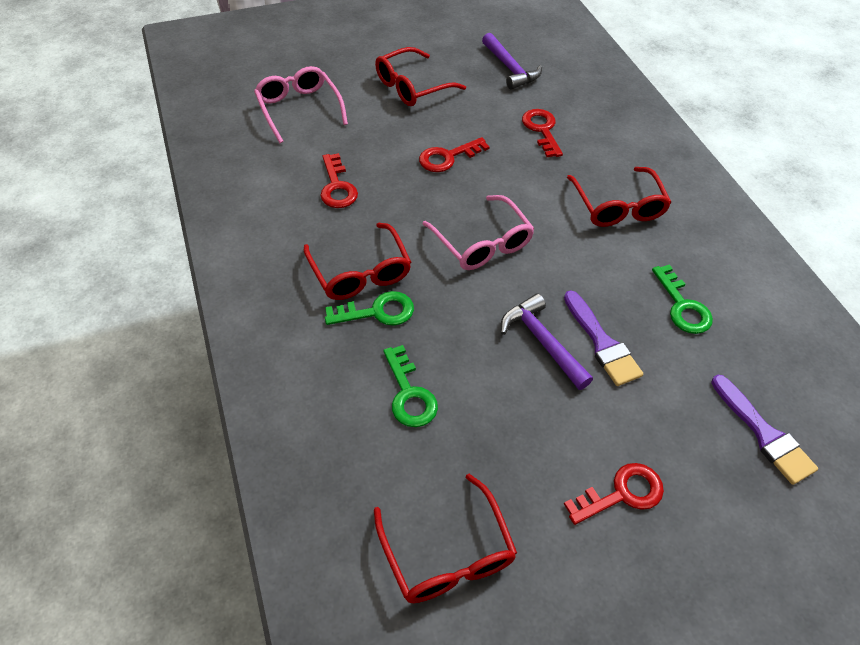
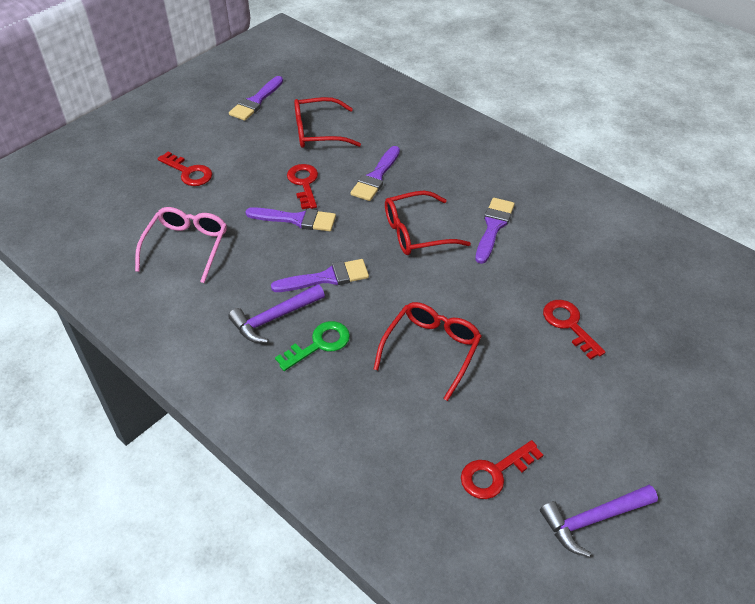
green key: 3 -> 1
pink glasses: 2 -> 1
purple brush: 2 -> 5
red glasses: 4 -> 3

